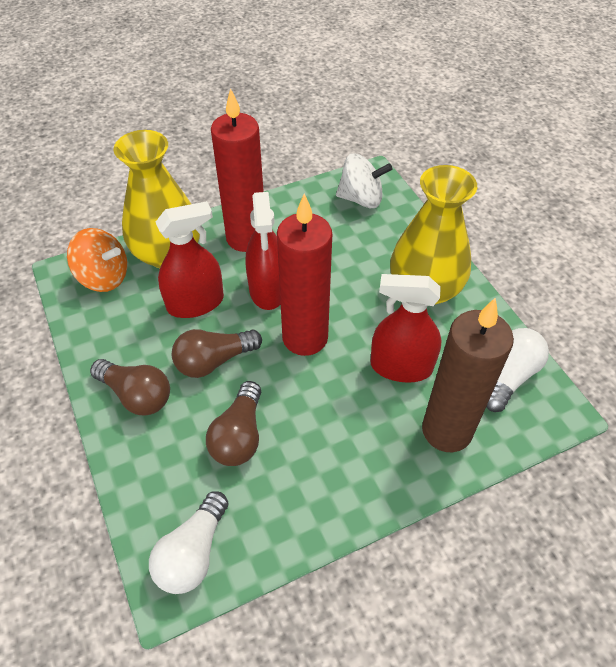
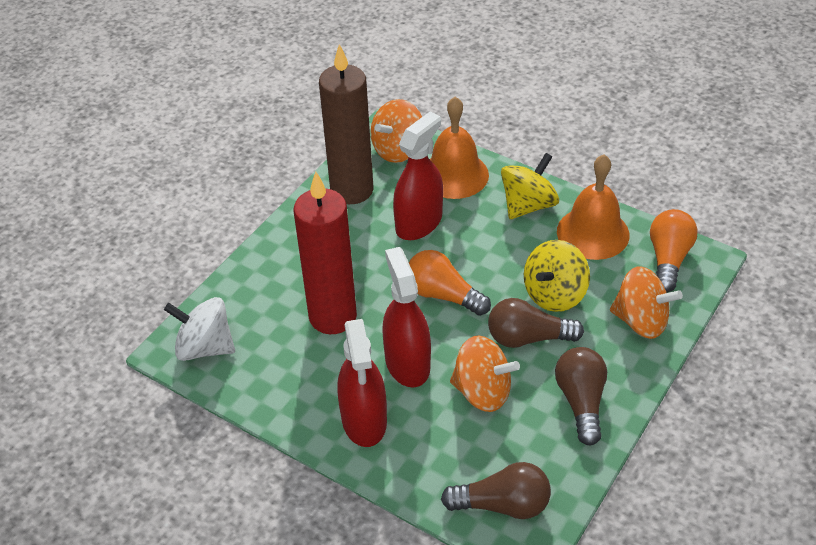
orange bell: 0 -> 2
orange light bulb: 0 -> 2
orange spinning top: 1 -> 3
red candle: 2 -> 1
white light bulb: 2 -> 0
yellow spinning top: 0 -> 2
yellow vase: 2 -> 0

